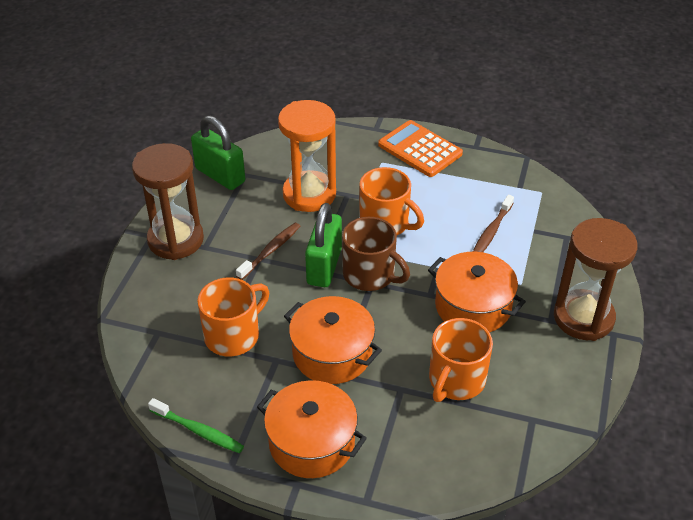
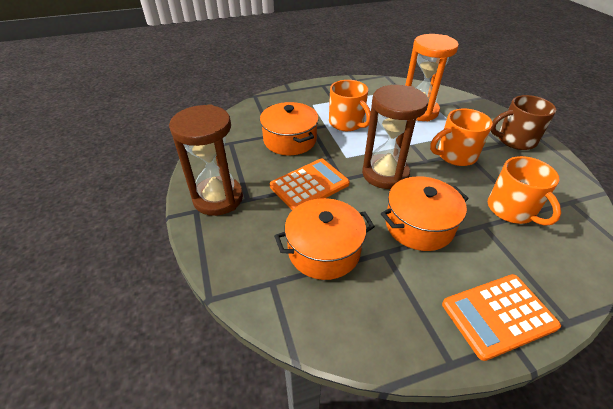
brown toothbrush: 2 -> 0
green padlock: 2 -> 0
green toothbrush: 1 -> 0
orange calculator: 1 -> 2

